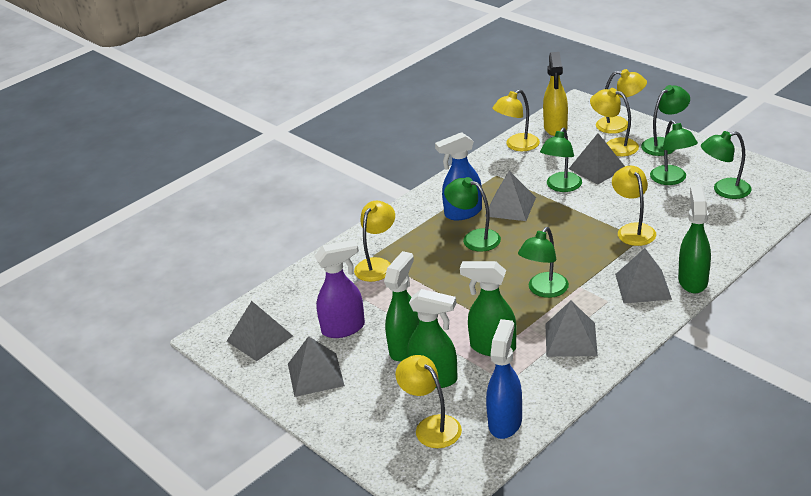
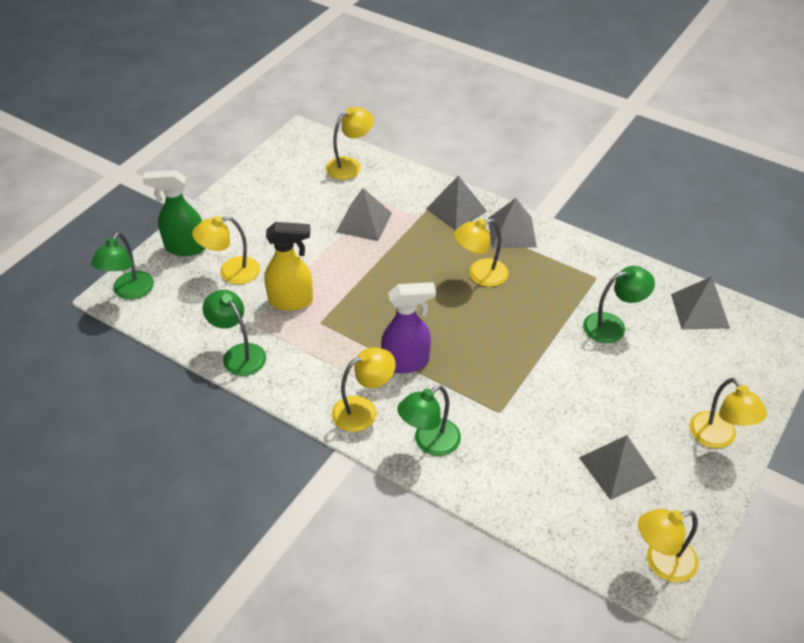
blue spray bottle: 2 -> 0
green lamp: 6 -> 4
green spray bottle: 4 -> 1
grey pyramid: 6 -> 5

